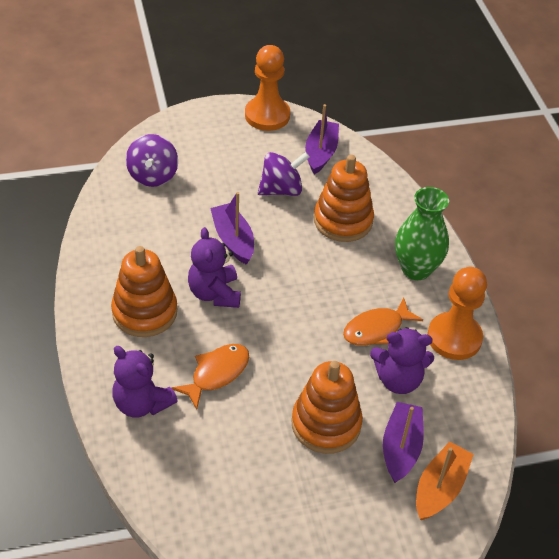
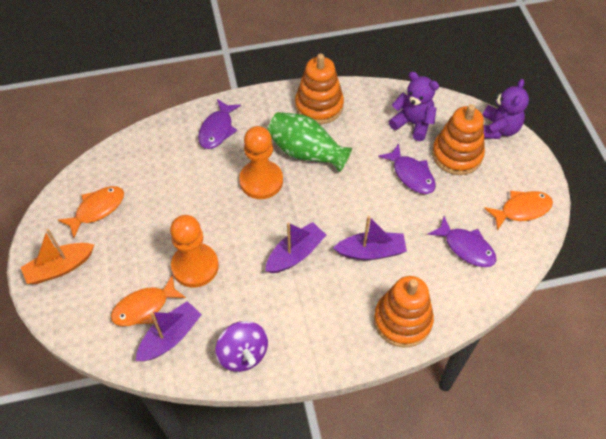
orange fish: 2 -> 3
purple fish: 0 -> 3
purple spinning top: 2 -> 1
purple teddy bear: 3 -> 2

